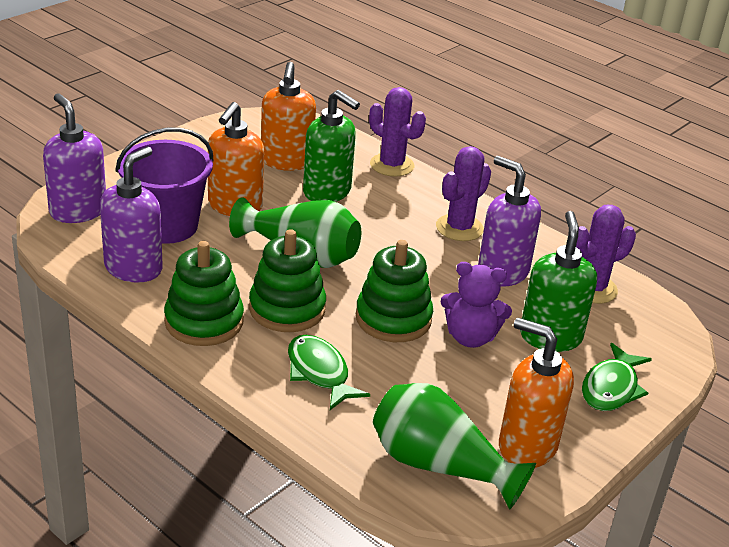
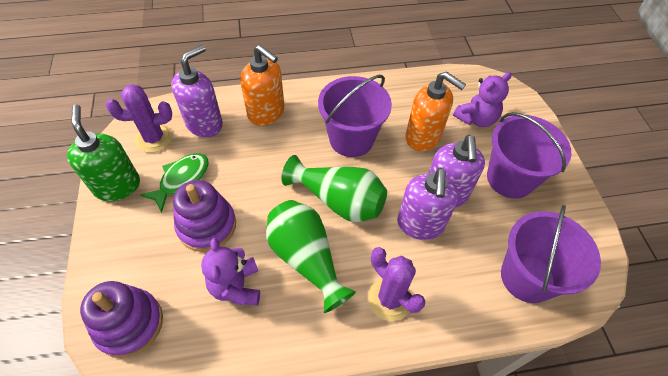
green fish: 2 -> 1
green soap dispenser: 2 -> 1
green stacking toy: 3 -> 0
orange soap dispenser: 3 -> 2
purple bucket: 1 -> 3
purple cactus: 3 -> 2
purple stacking toy: 0 -> 2
purple teddy bear: 1 -> 2

